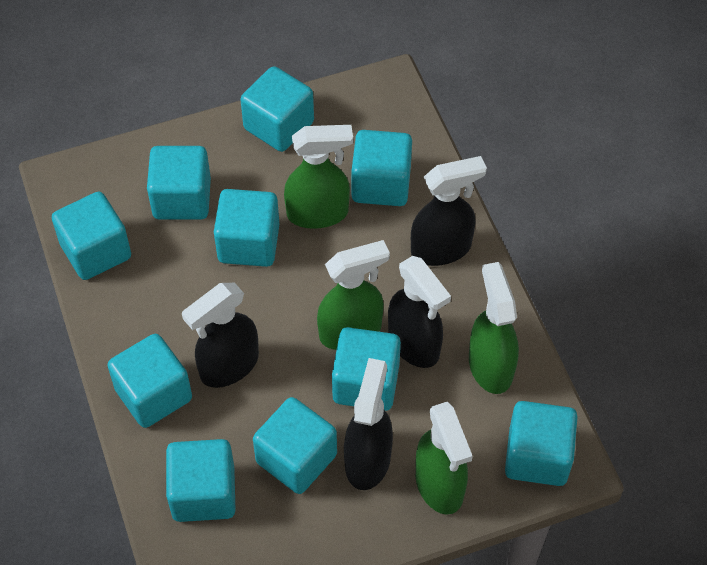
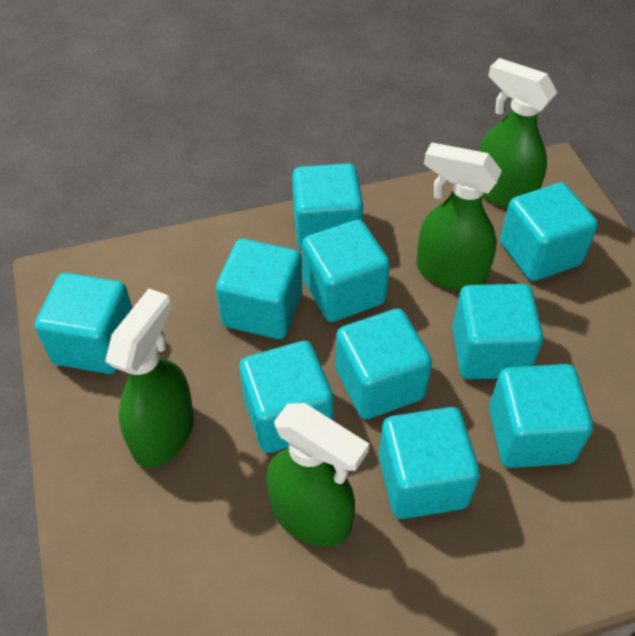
black spray bottle: 4 -> 0

